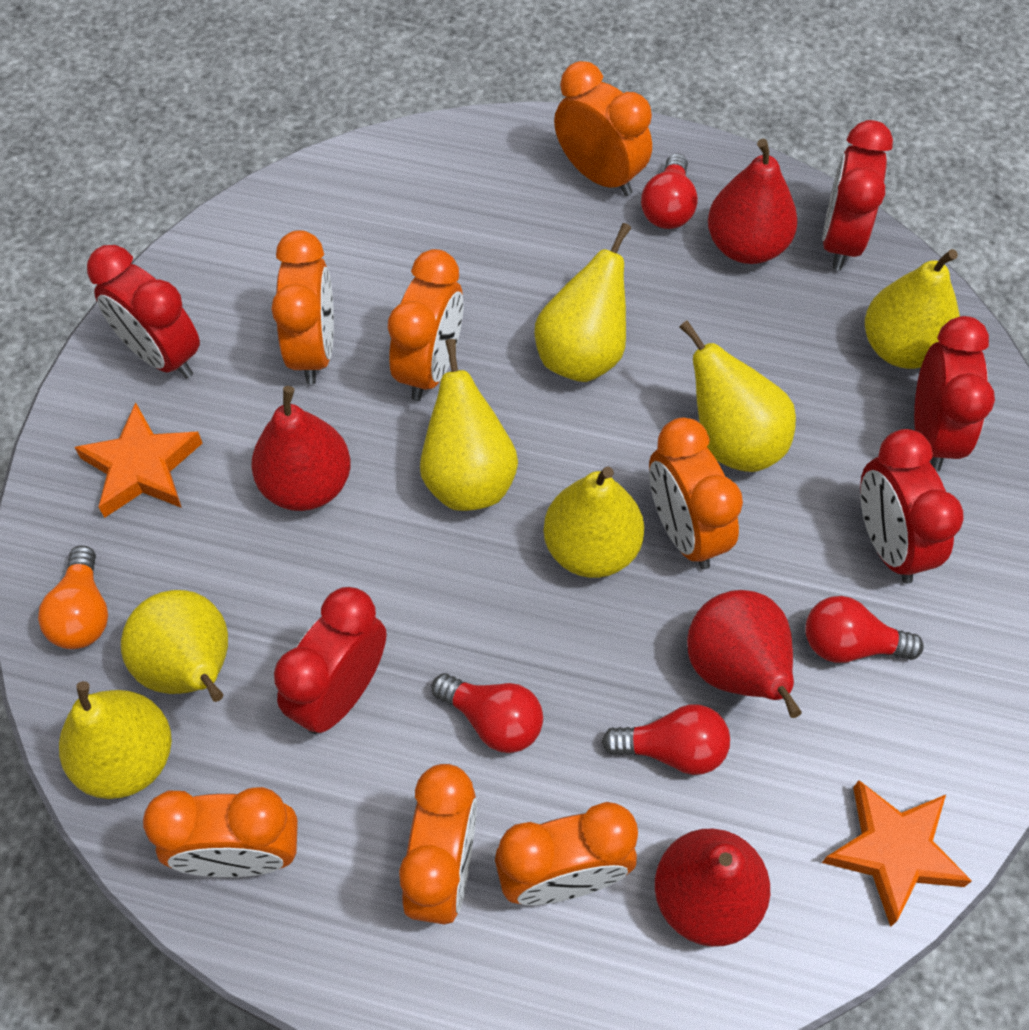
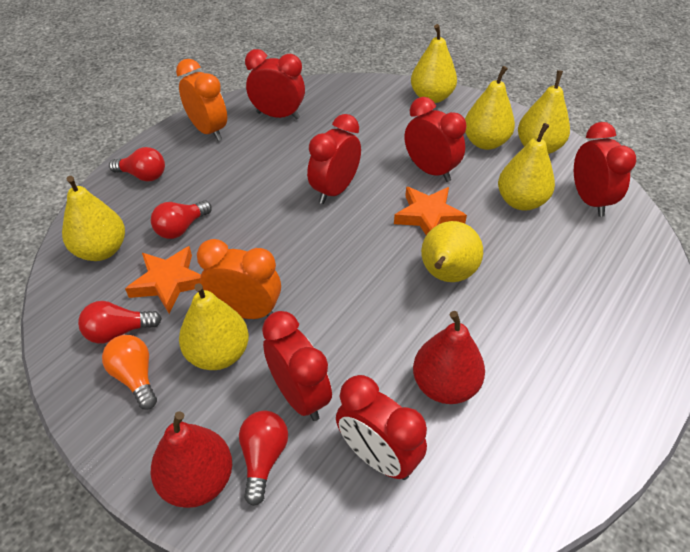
orange clock: 7 -> 2
red clock: 5 -> 6
red pear: 4 -> 2

